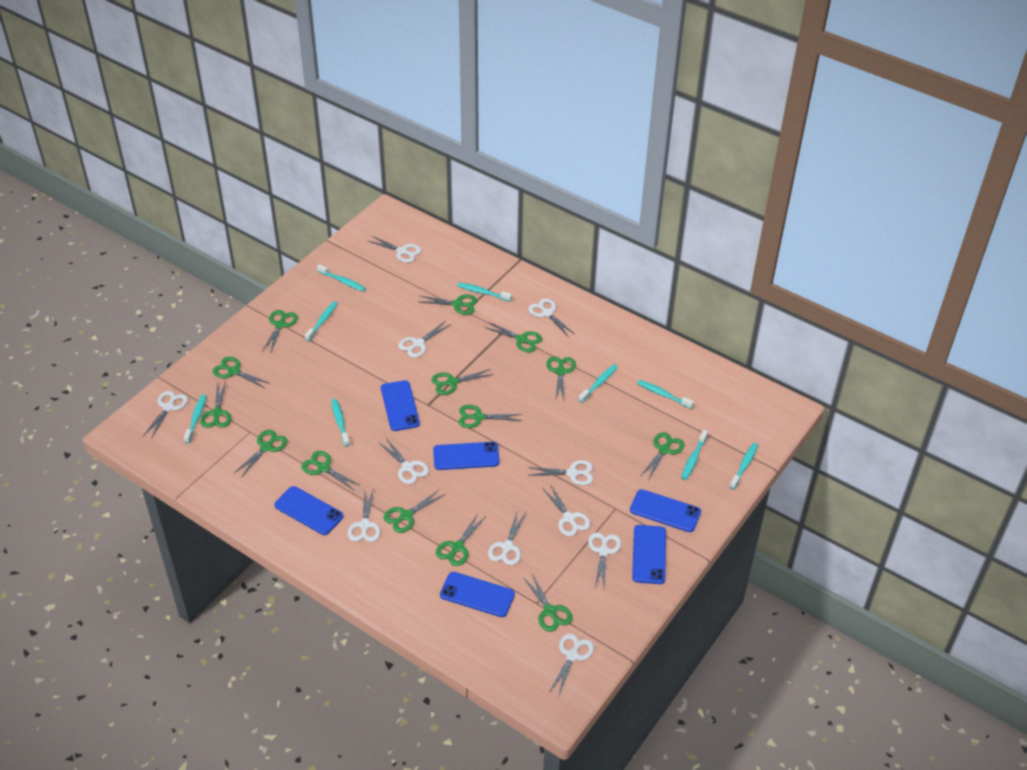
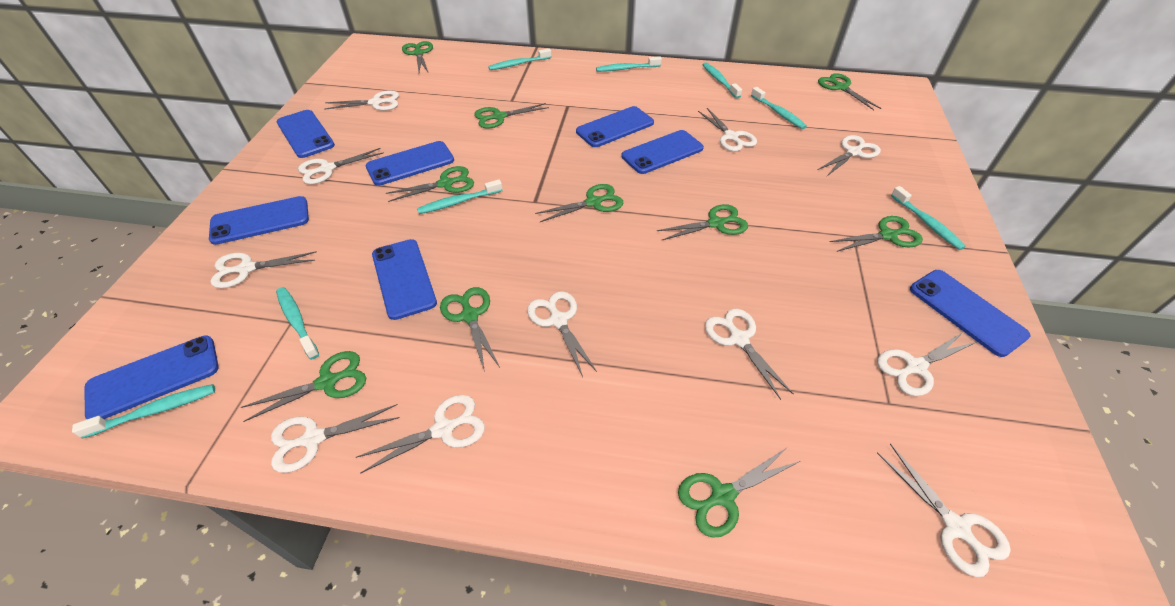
blue phone: 6 -> 8
green scissors: 14 -> 10
turquoise toothbrush: 9 -> 8

